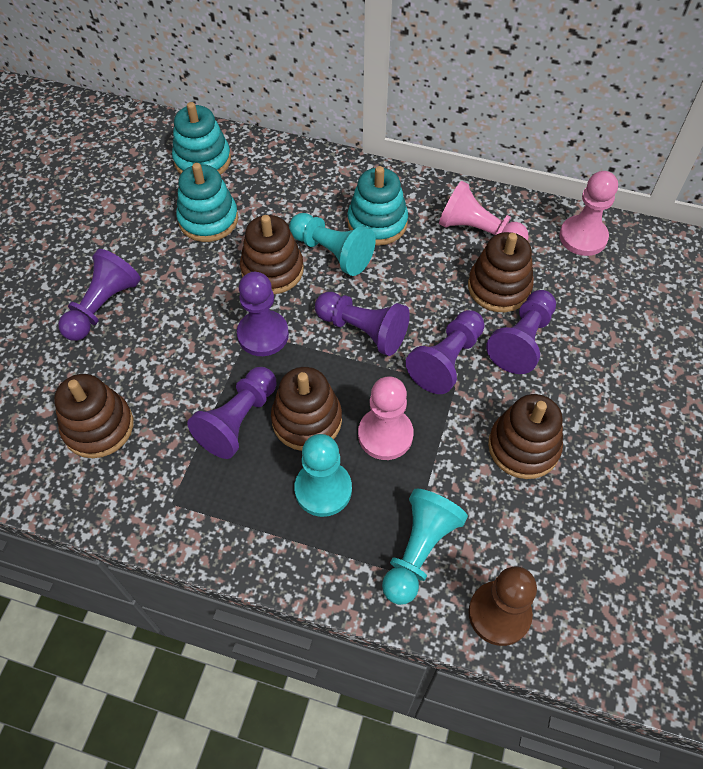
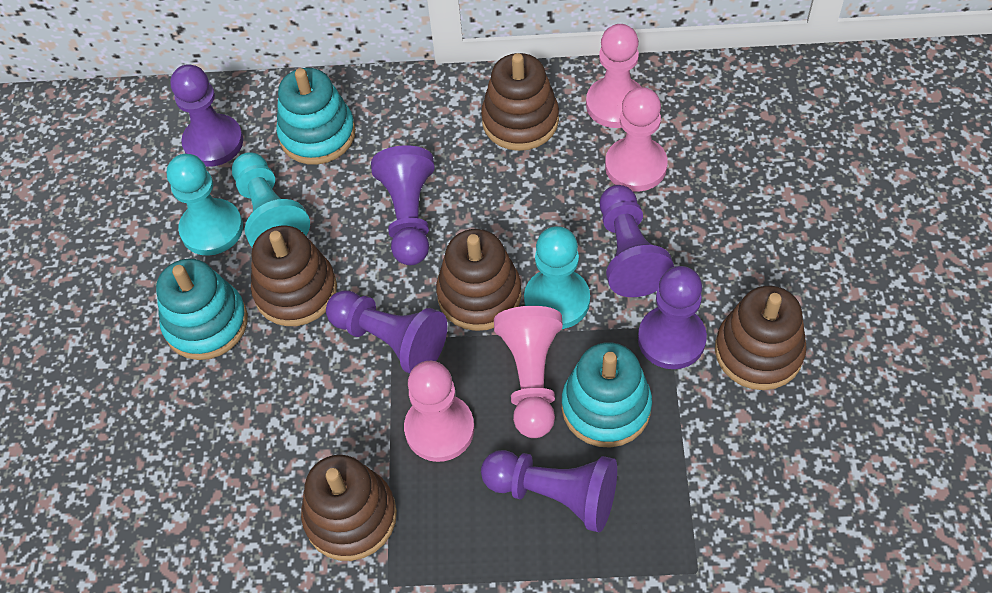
brown pawn: 1 -> 0
pink pawn: 3 -> 4

